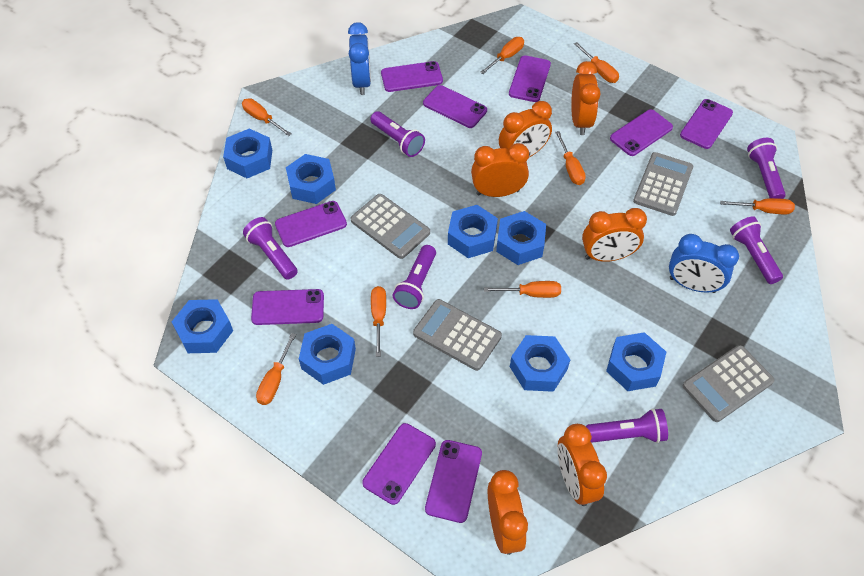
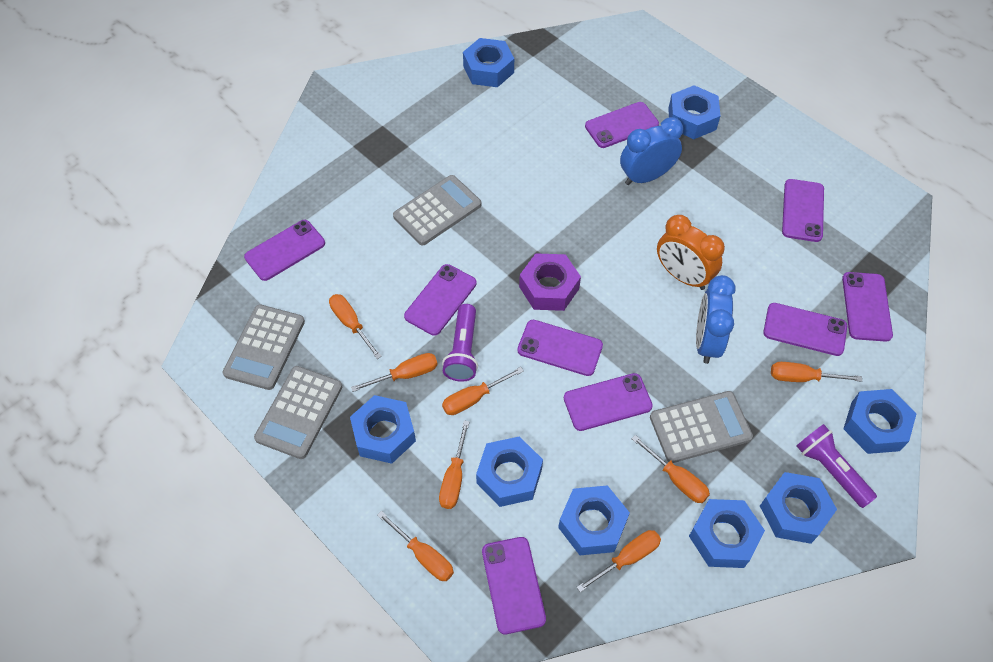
orange clock: 6 -> 1
purple flashlight: 6 -> 2
purple nut: 0 -> 1

